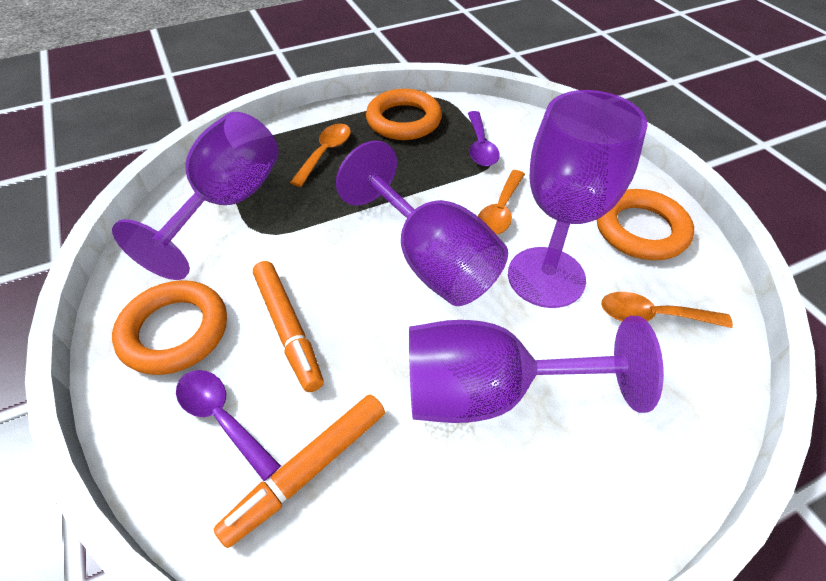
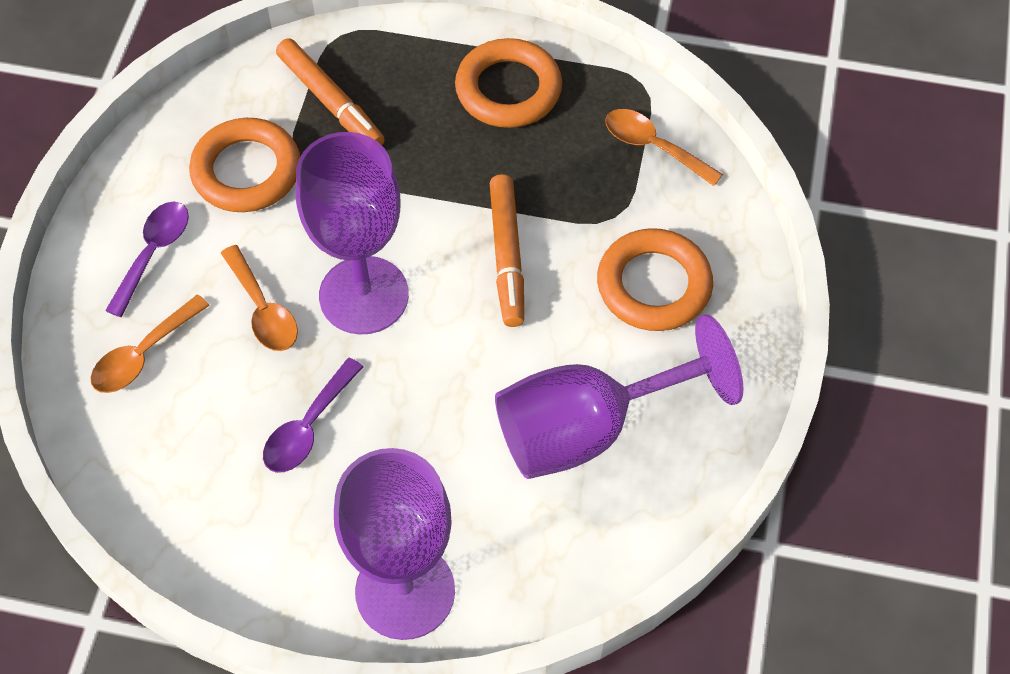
purple goblet: 4 -> 3

